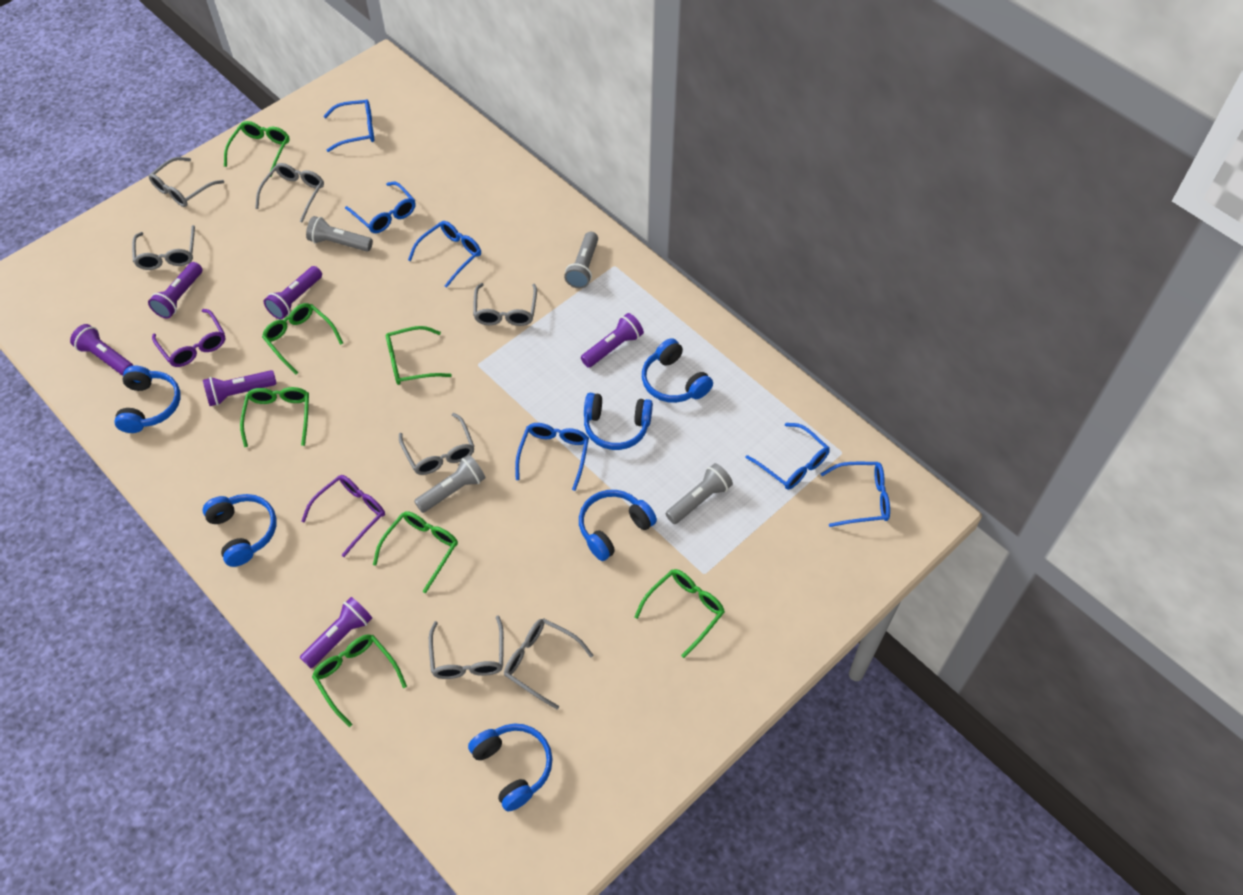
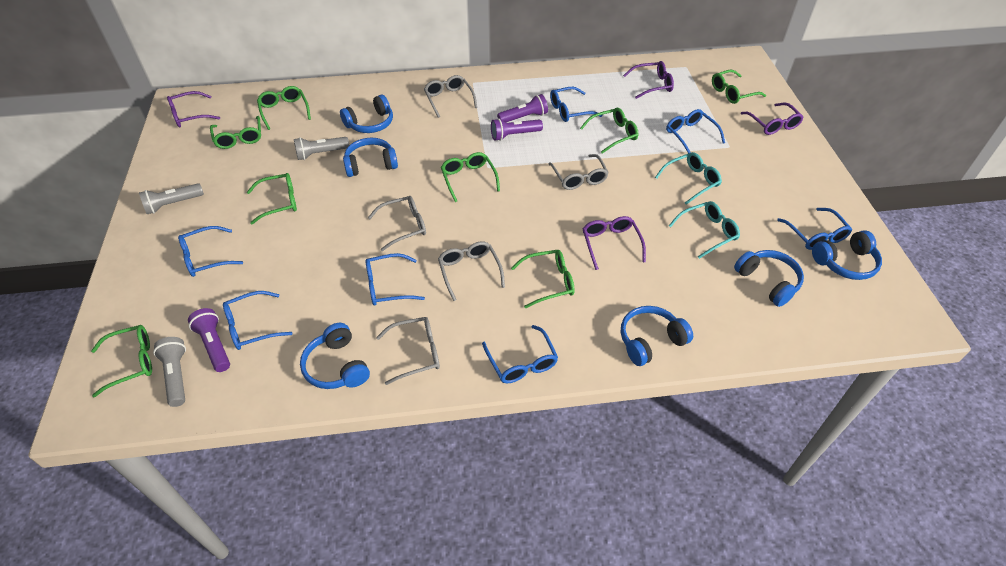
blue glasses: 6 -> 7
green glasses: 7 -> 8
grey flashlight: 4 -> 3
grey glasses: 7 -> 5
purple flashlight: 6 -> 3
purple glasses: 2 -> 4
turquoise glasses: 0 -> 2

